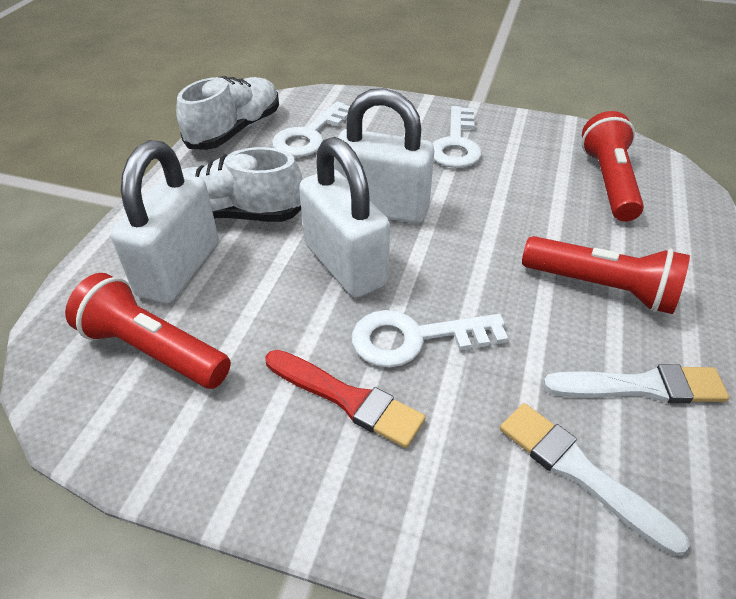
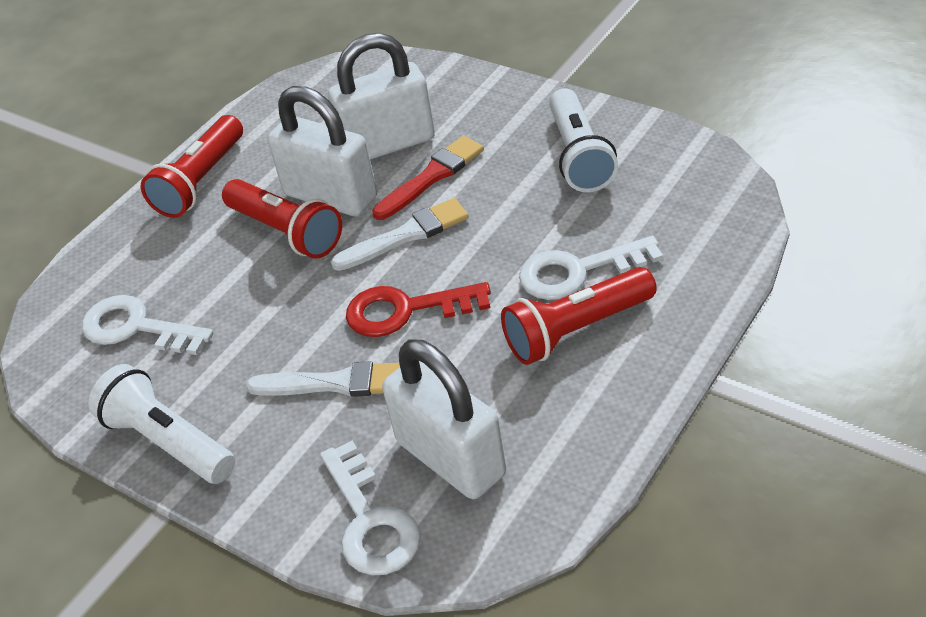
red key: 0 -> 1
white flashlight: 0 -> 2
white shoe: 2 -> 0

